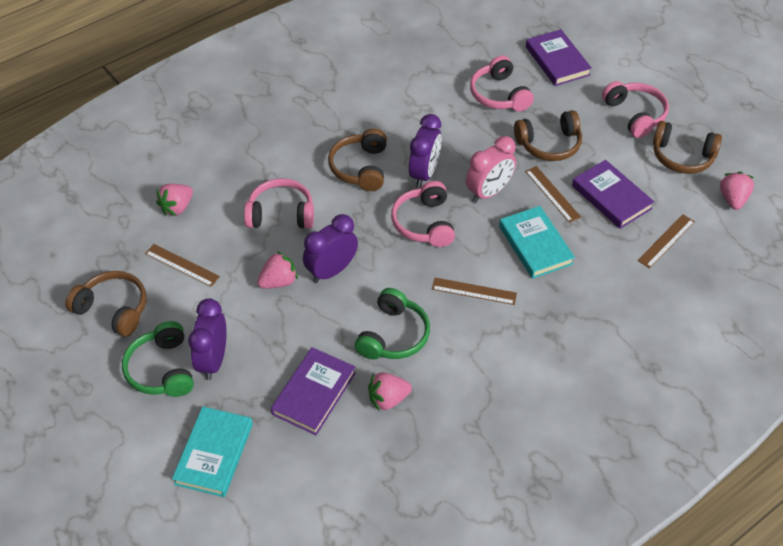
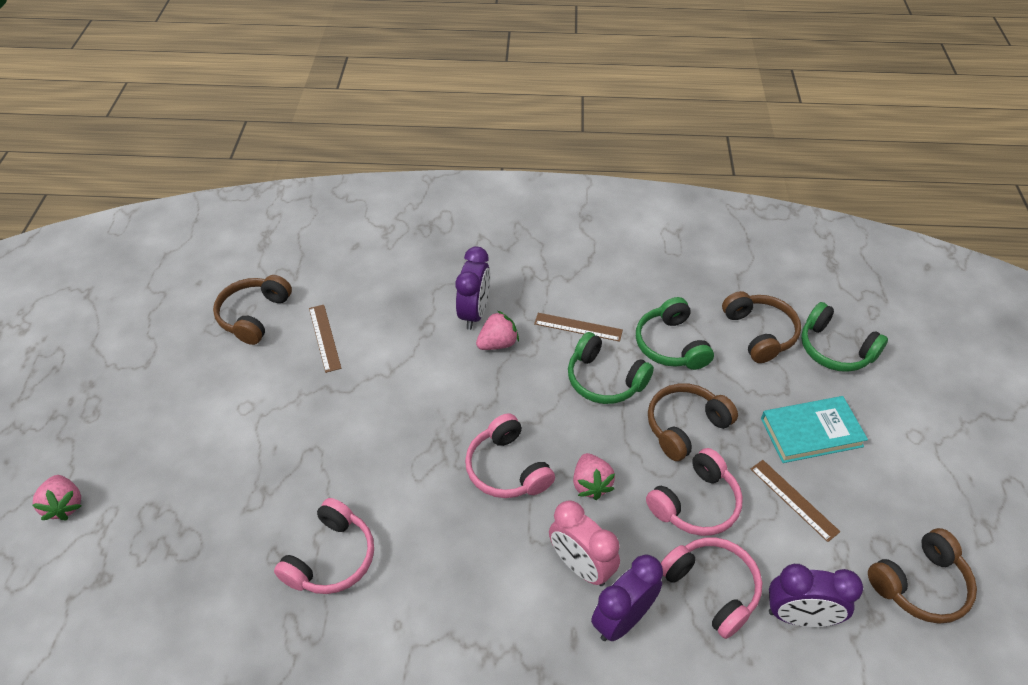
brown ruler: 4 -> 3
green headphones: 2 -> 3
pink strawberry: 4 -> 3
purple book: 3 -> 0
turquoise book: 2 -> 1

